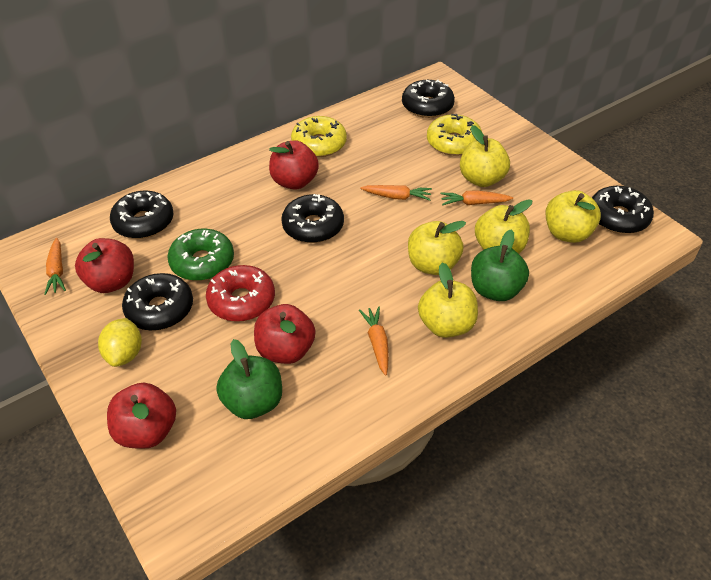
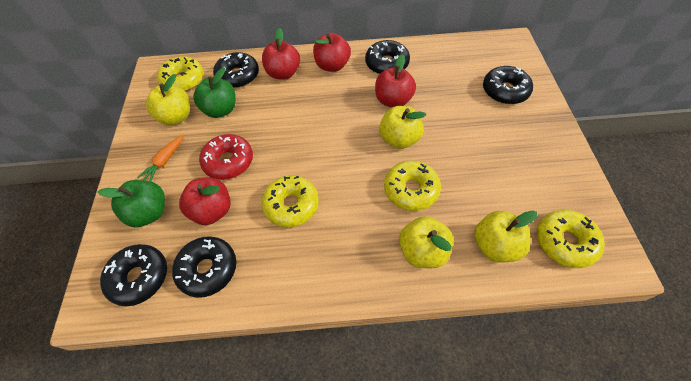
green donut: 1 -> 0
orange carrot: 4 -> 1
yellow apple: 5 -> 4
yellow donut: 2 -> 4
yellow lemon: 1 -> 0

